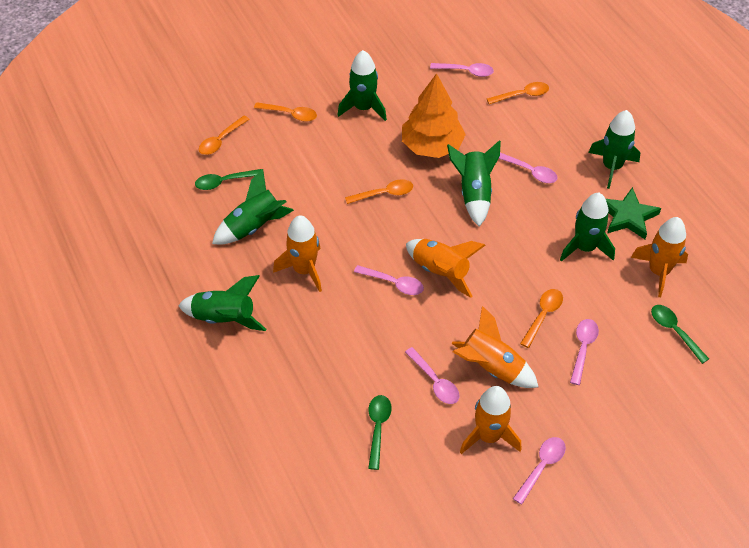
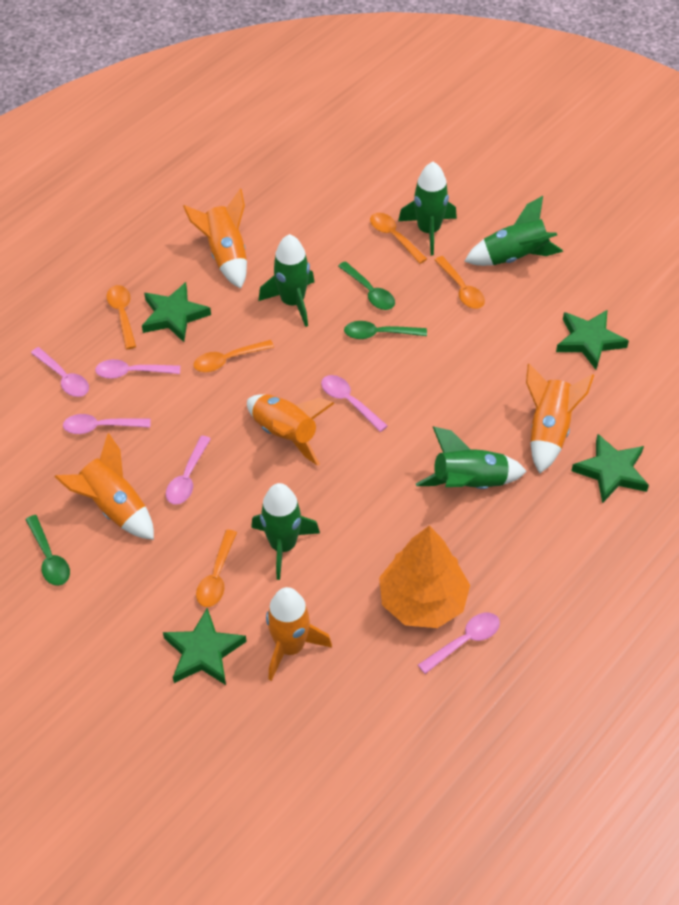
green rocket: 6 -> 5
green star: 1 -> 4

